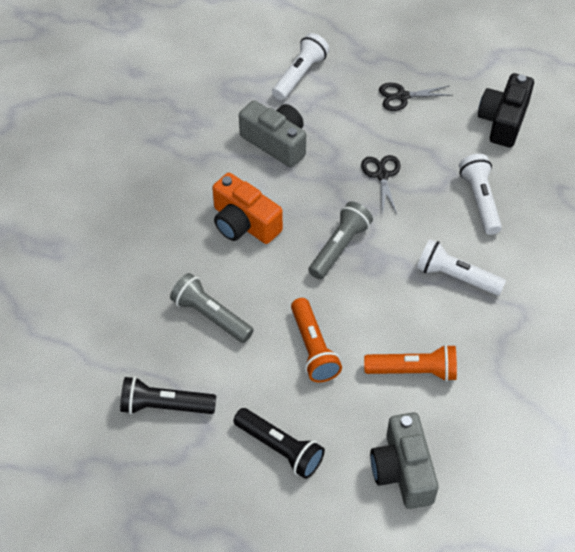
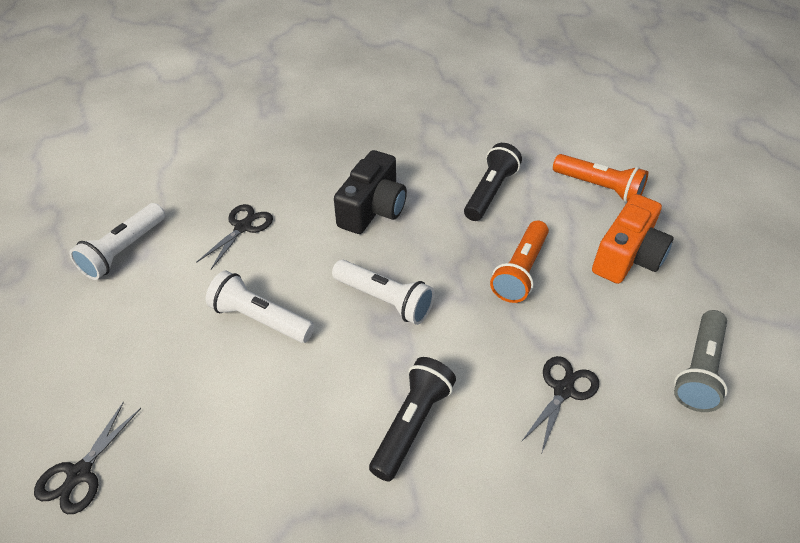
black scissors: 2 -> 3
grey camera: 2 -> 0
grey flashlight: 2 -> 1

